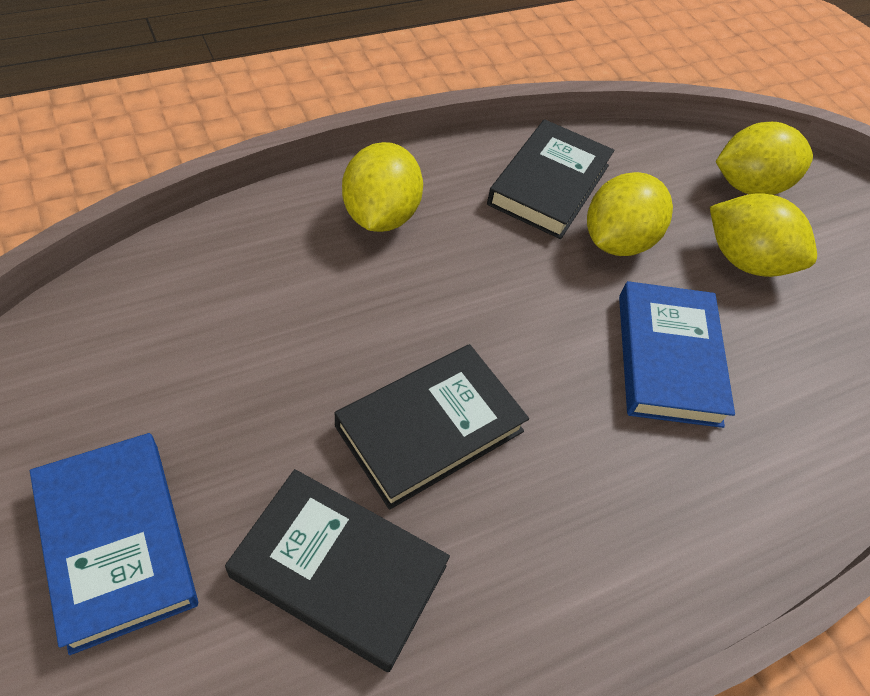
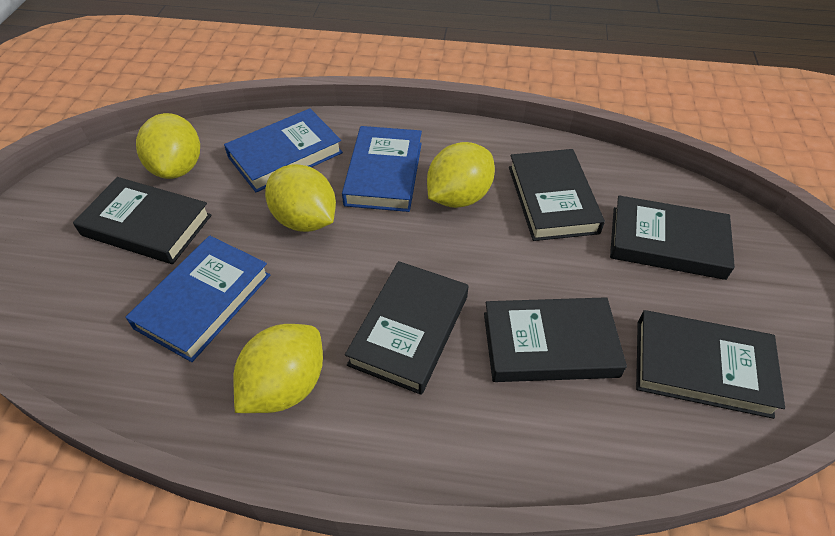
black book: 3 -> 6
blue book: 2 -> 3

